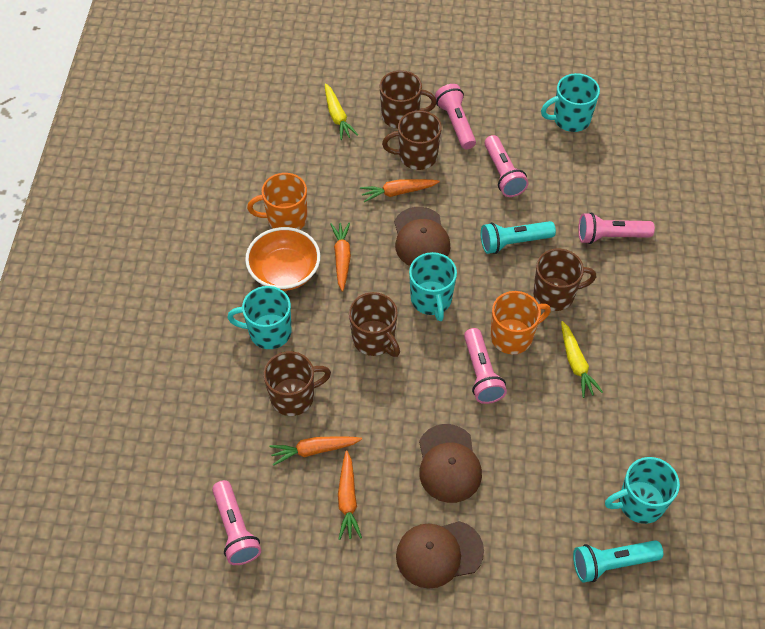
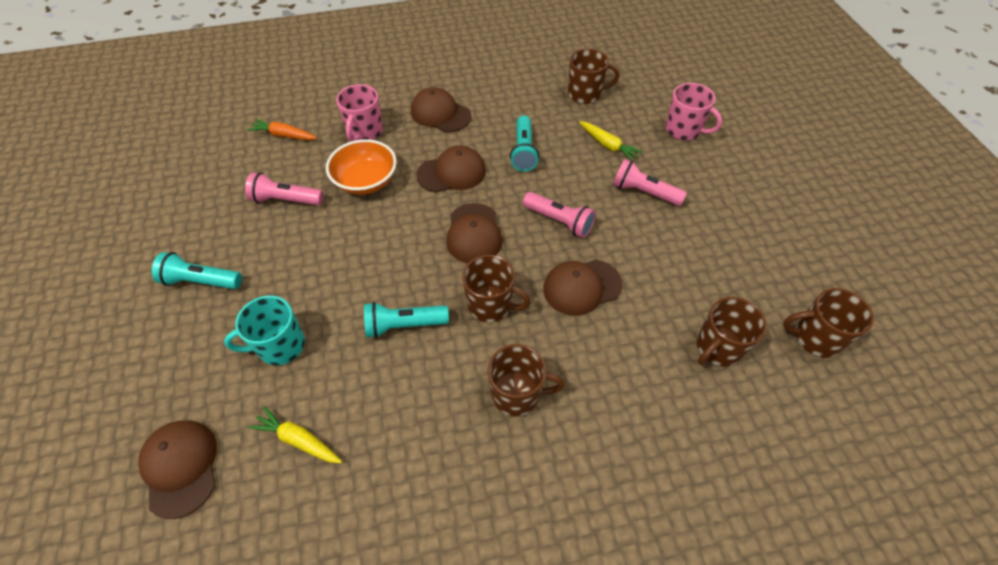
brown cap: 3 -> 5
orange carrot: 4 -> 1
orange mug: 2 -> 0
pink flashlight: 5 -> 3
pink mug: 0 -> 2
turquoise flashlight: 2 -> 3
turquoise mug: 4 -> 1

